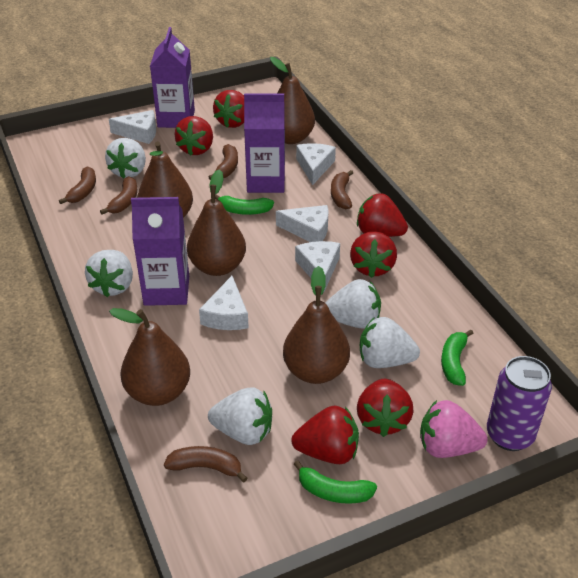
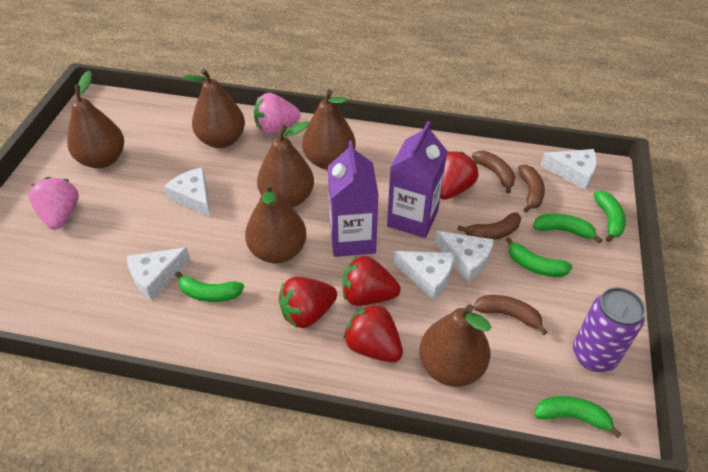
brown banana: 5 -> 4
brown pear: 5 -> 6
green banana: 3 -> 5
pink strawberry: 1 -> 2
purple carton: 3 -> 2
red strawberry: 6 -> 4
white strawberry: 5 -> 0

